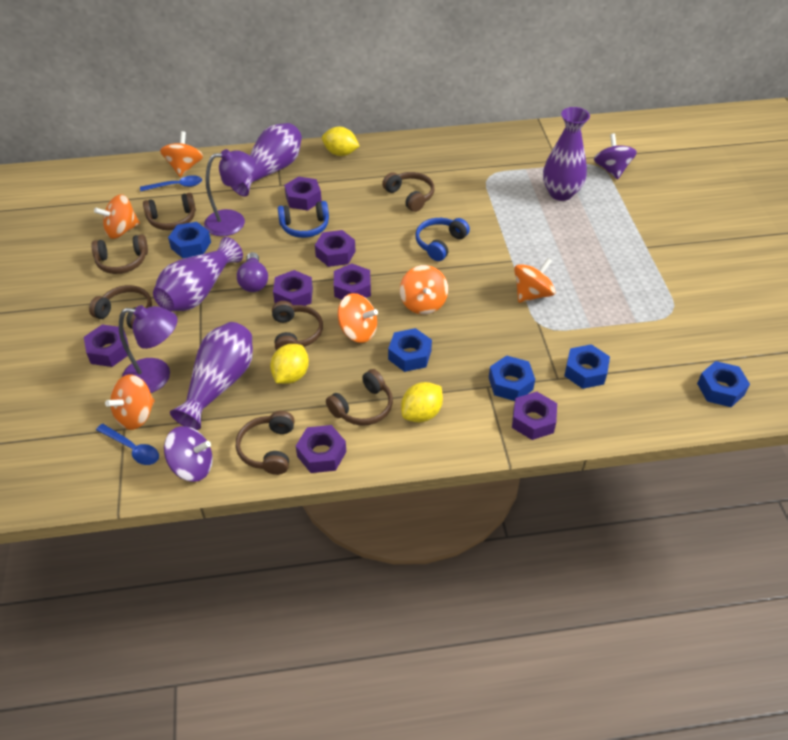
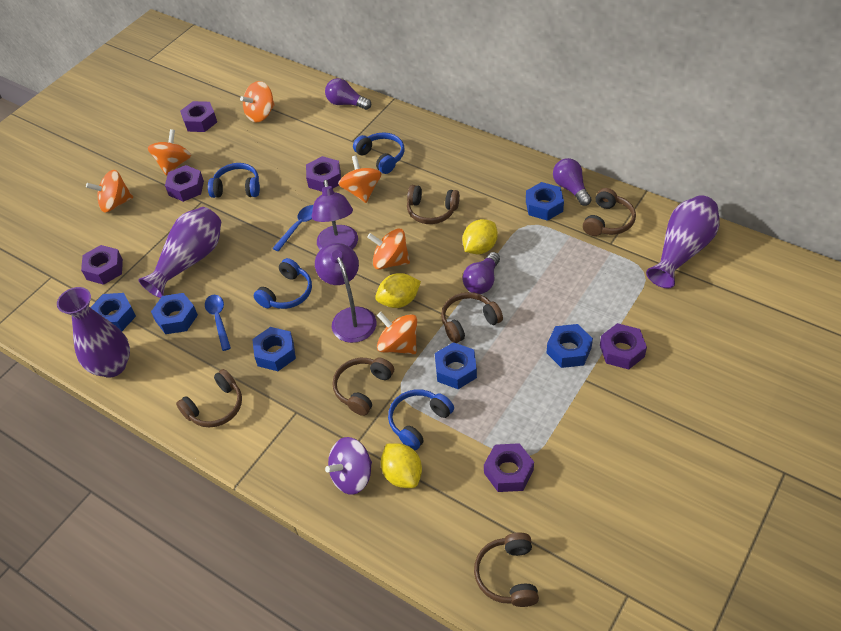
blue headphones: 2 -> 4
blue nut: 5 -> 6
brown headphones: 7 -> 6
purple light bulb: 1 -> 3
purple nut: 7 -> 6
purple spinning top: 2 -> 1
purple vase: 4 -> 3

